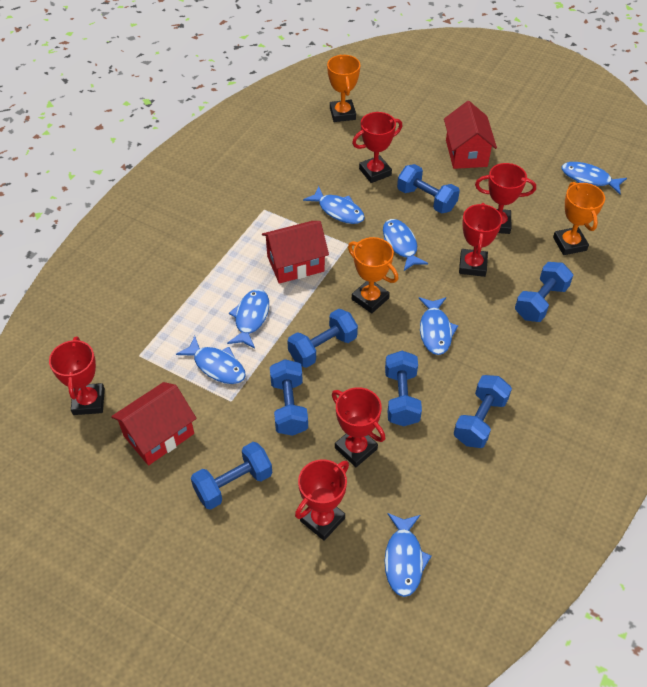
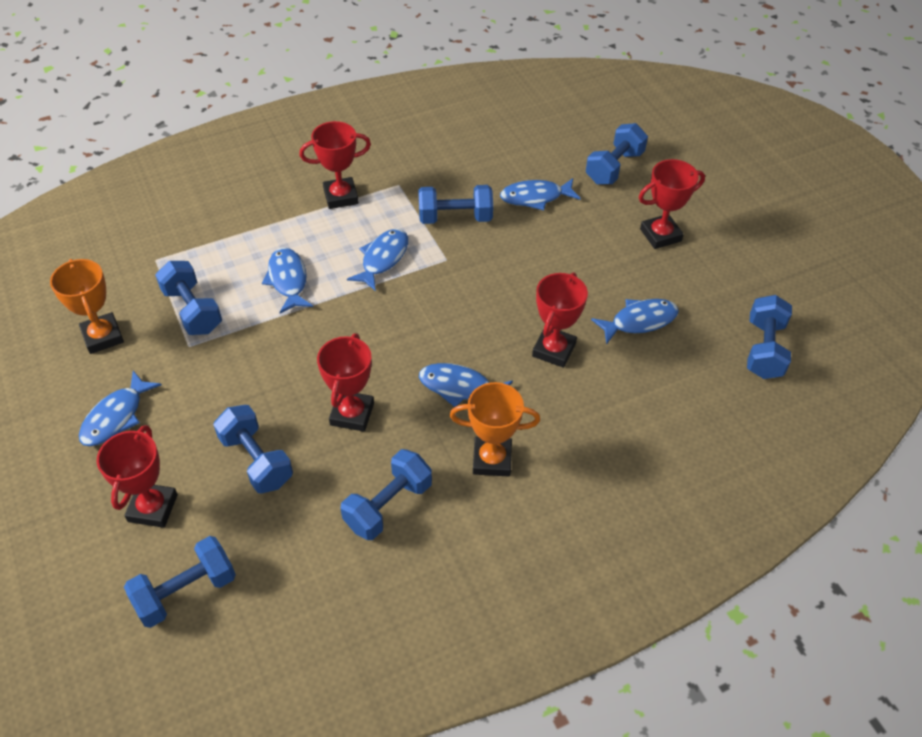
blue fish: 7 -> 6
orange trophy: 3 -> 2
red house: 3 -> 0
red trophy: 6 -> 5

